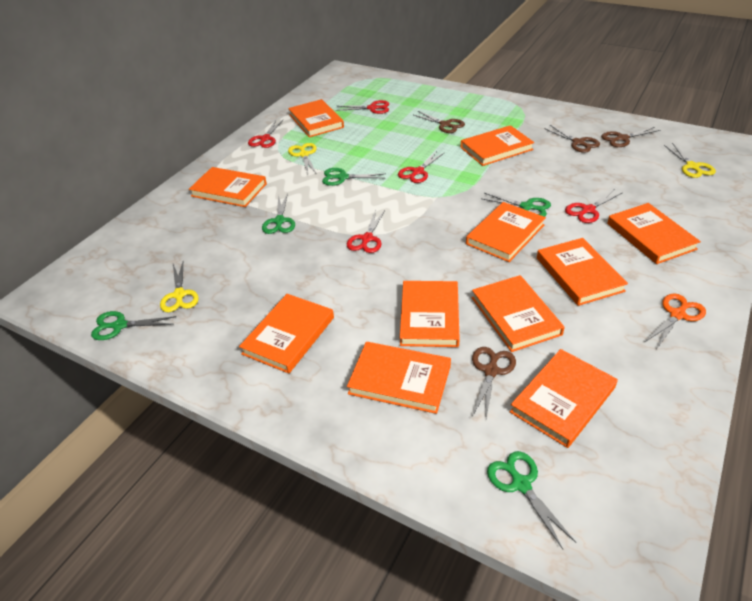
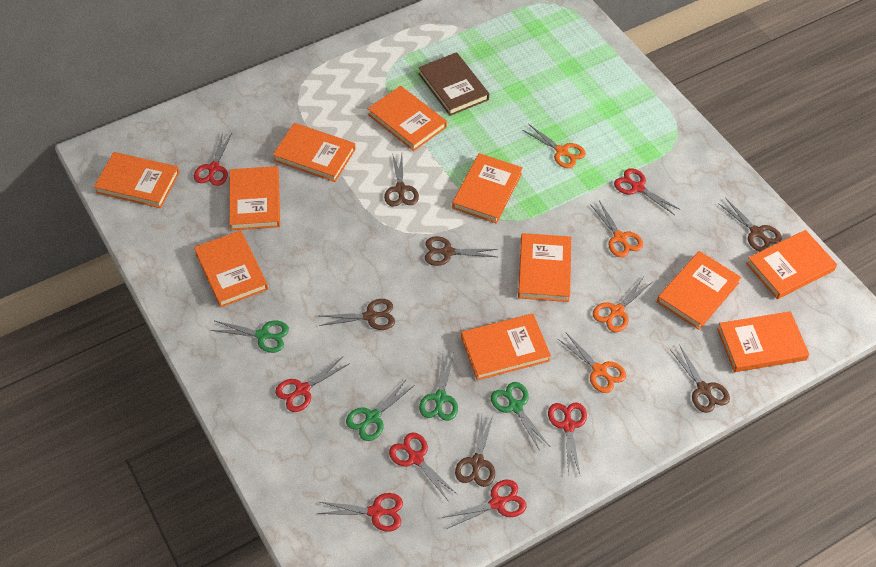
brown book: 0 -> 1
brown scissors: 4 -> 6
green scissors: 5 -> 4
orange scissors: 1 -> 4
red scissors: 5 -> 7
yellow scissors: 3 -> 0

